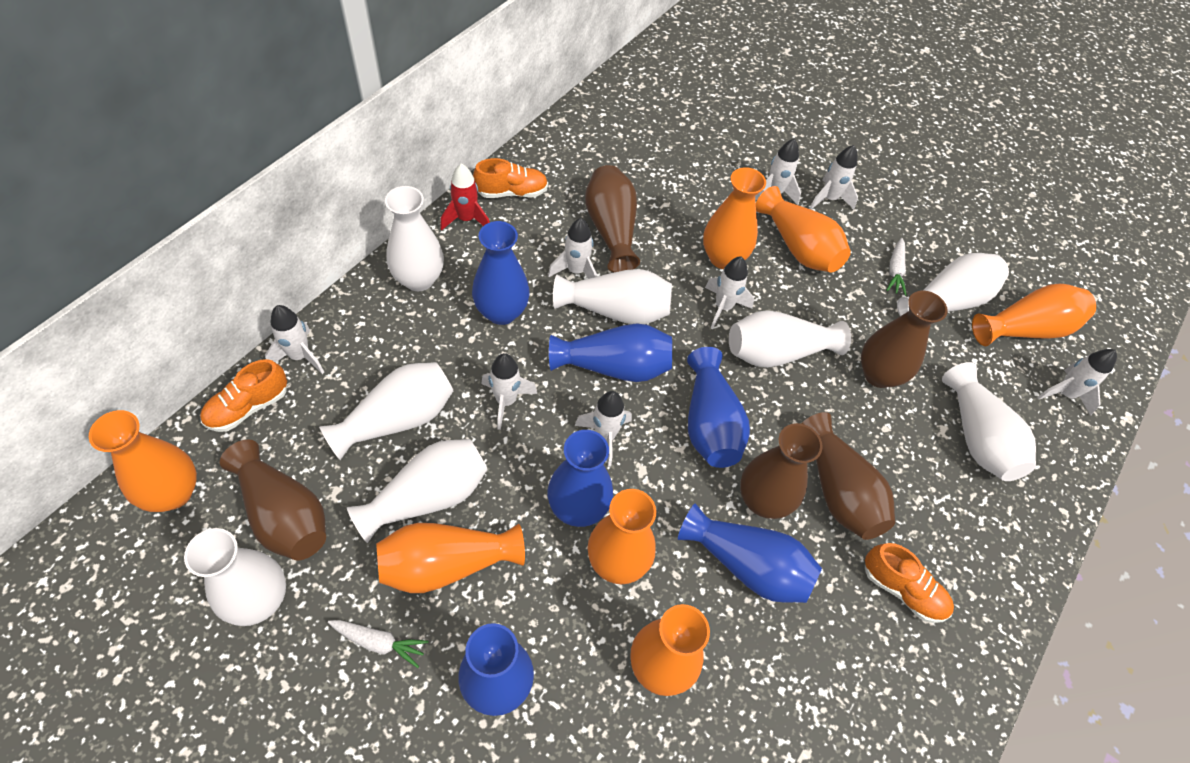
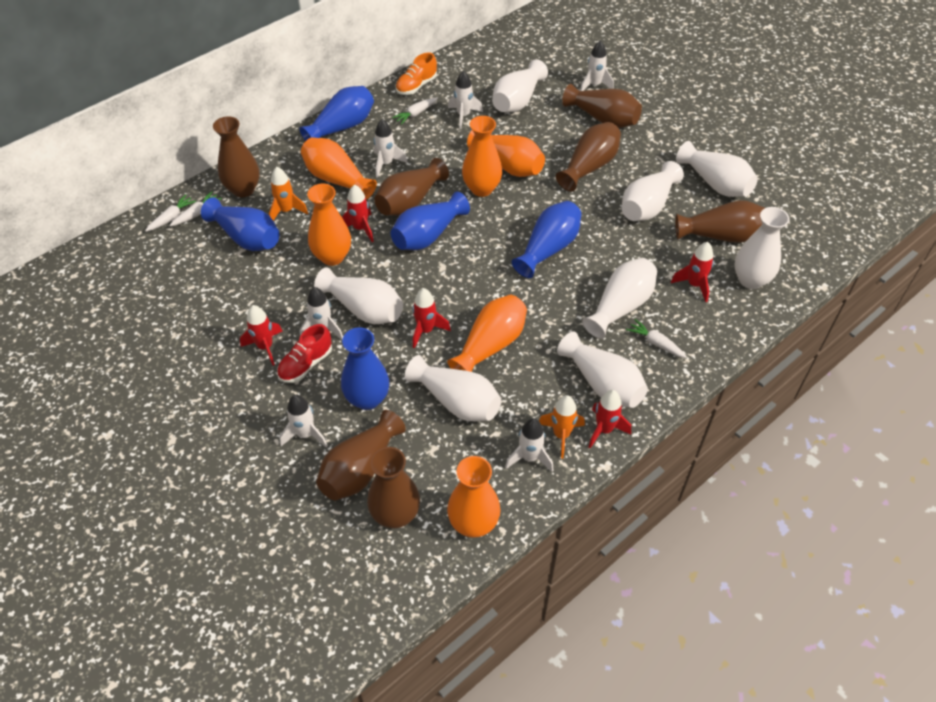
blue vase: 6 -> 5
brown vase: 5 -> 7
orange rocket: 0 -> 2
orange shoe: 3 -> 1
orange vase: 7 -> 6
red rocket: 1 -> 5
red shoe: 0 -> 1
white carrot: 2 -> 4
white rocket: 8 -> 6

